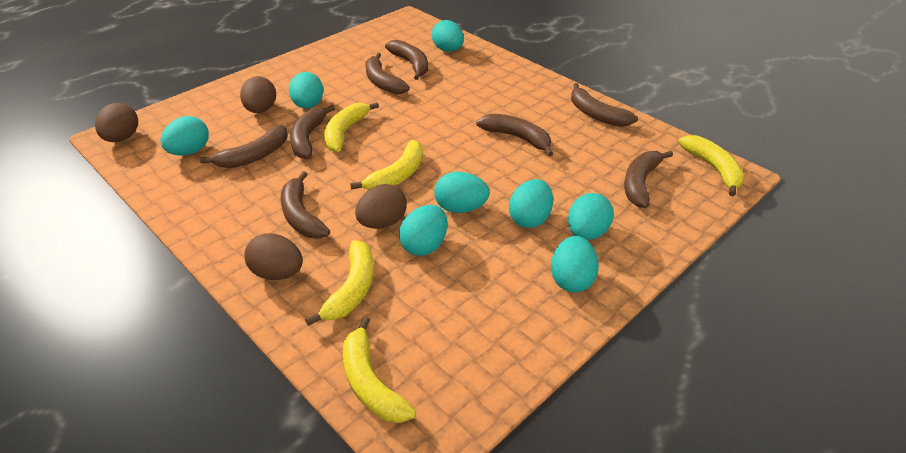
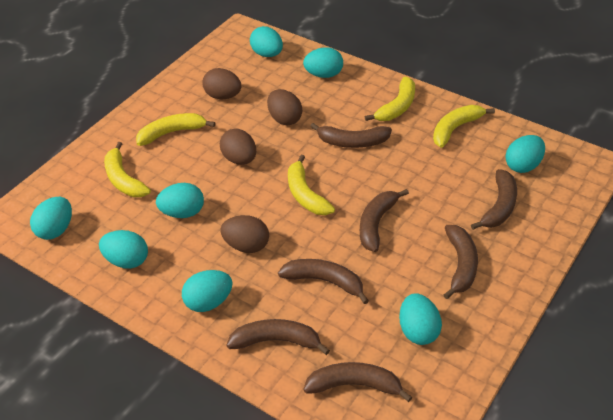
brown banana: 8 -> 7

